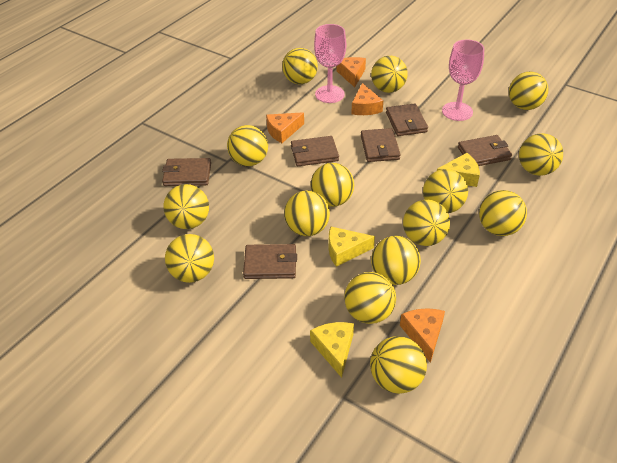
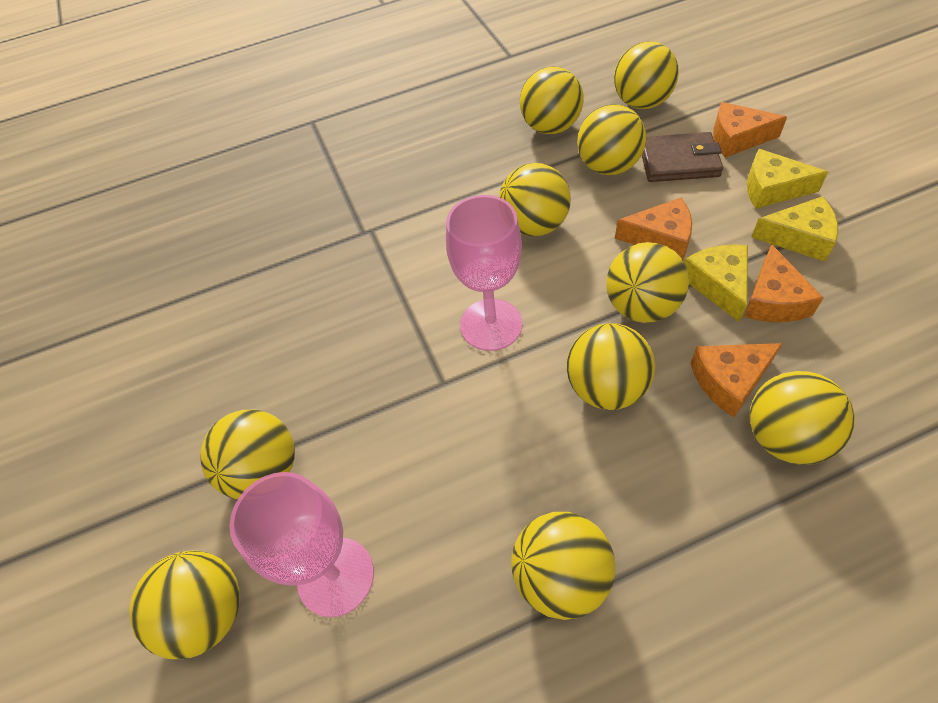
brown wallet: 6 -> 1
yellow ball: 15 -> 10

